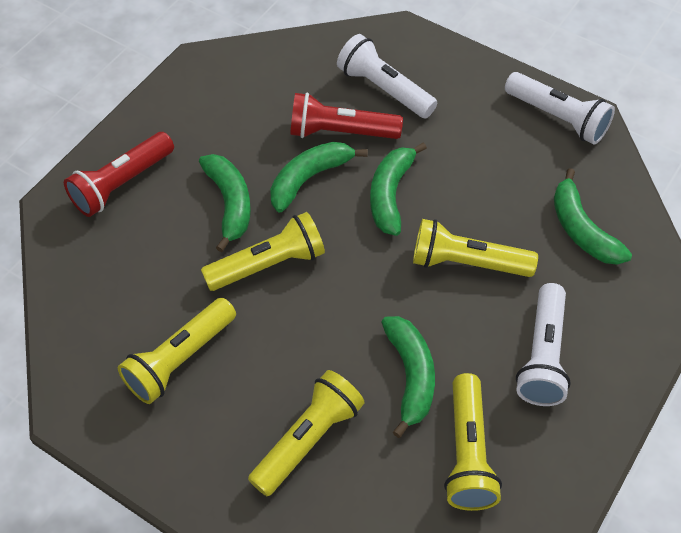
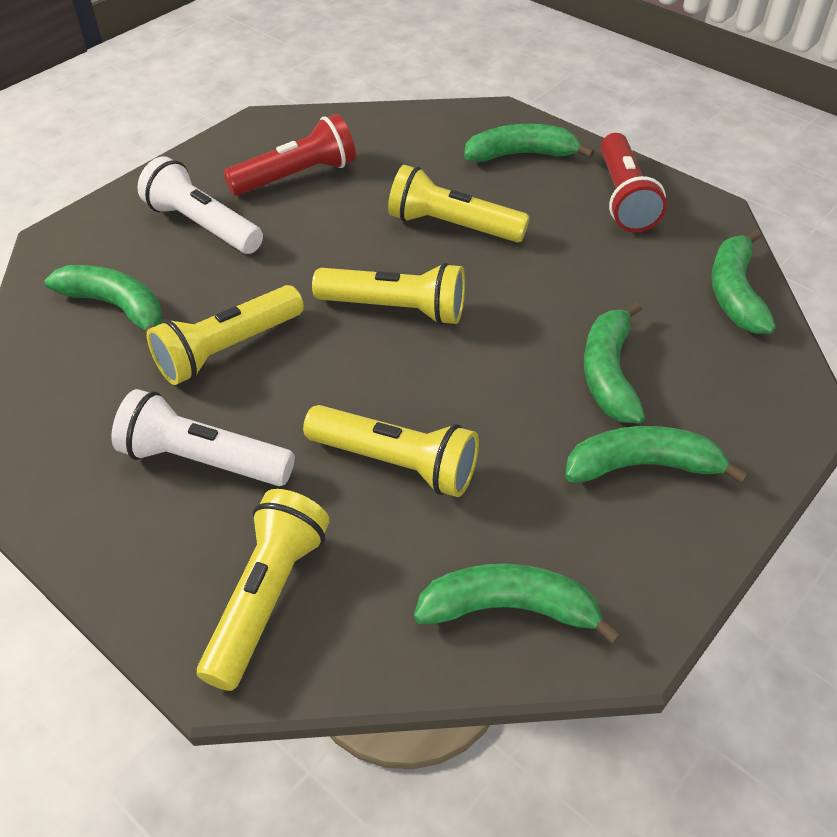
green banana: 5 -> 6
white flashlight: 3 -> 2

